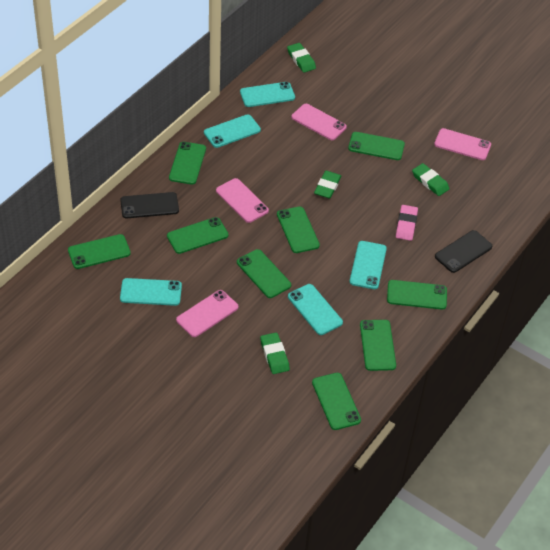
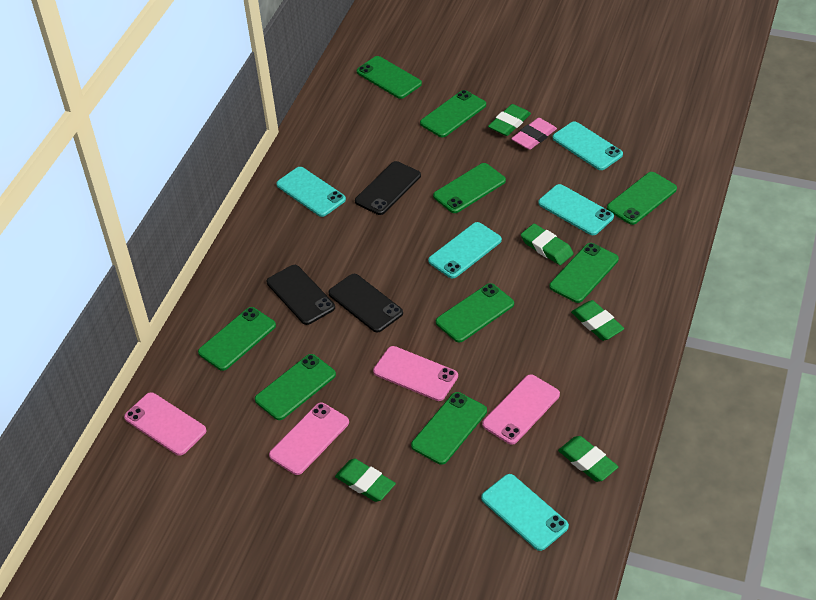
black phone: 2 -> 3
green eraser: 4 -> 5

